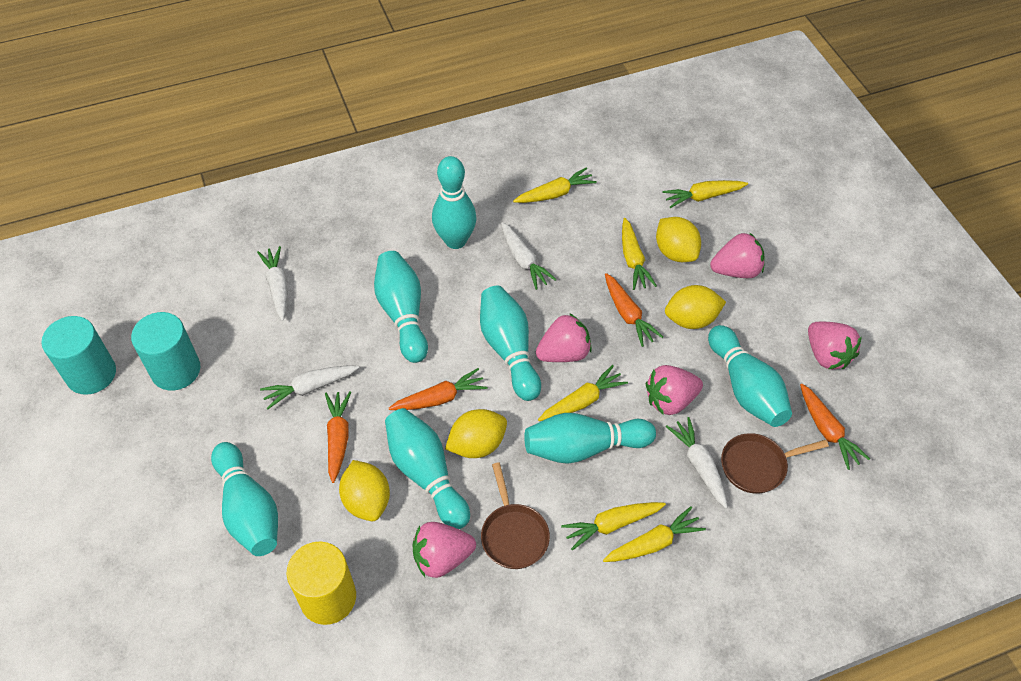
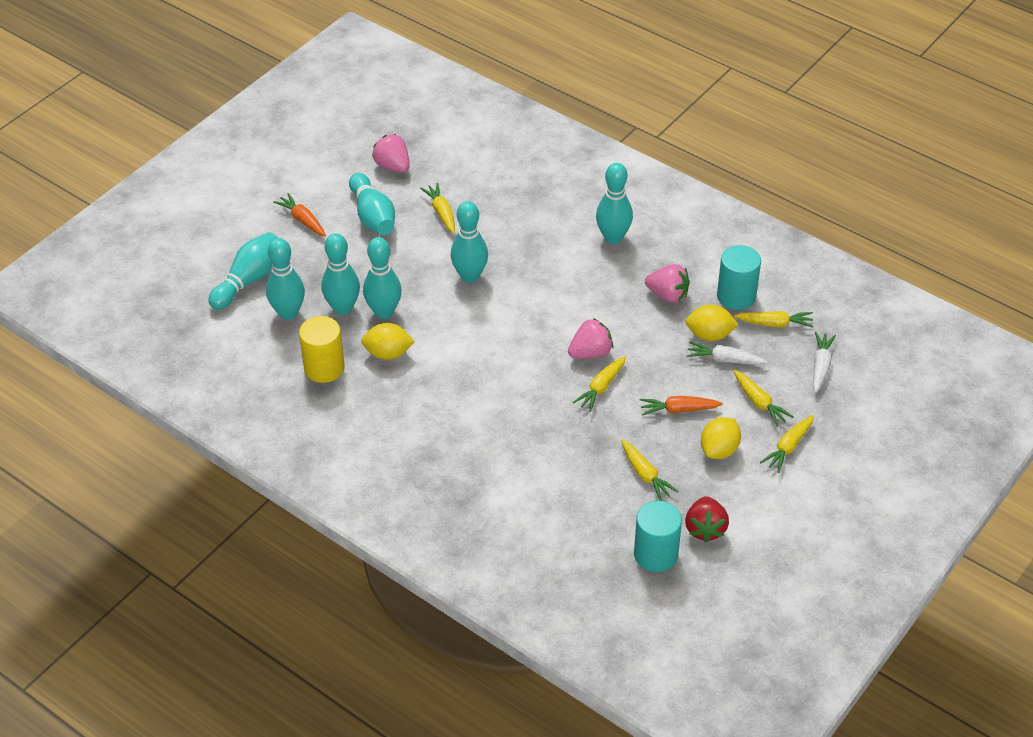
brown pan: 2 -> 0
orange carrot: 4 -> 2
pink strawberry: 5 -> 3
red strawberry: 0 -> 1
white carrot: 4 -> 2
yellow lemon: 4 -> 3

